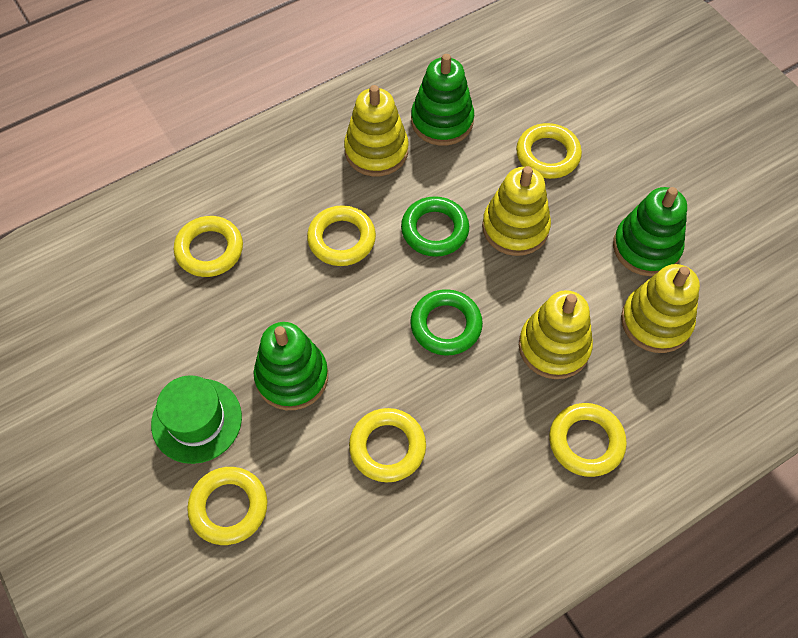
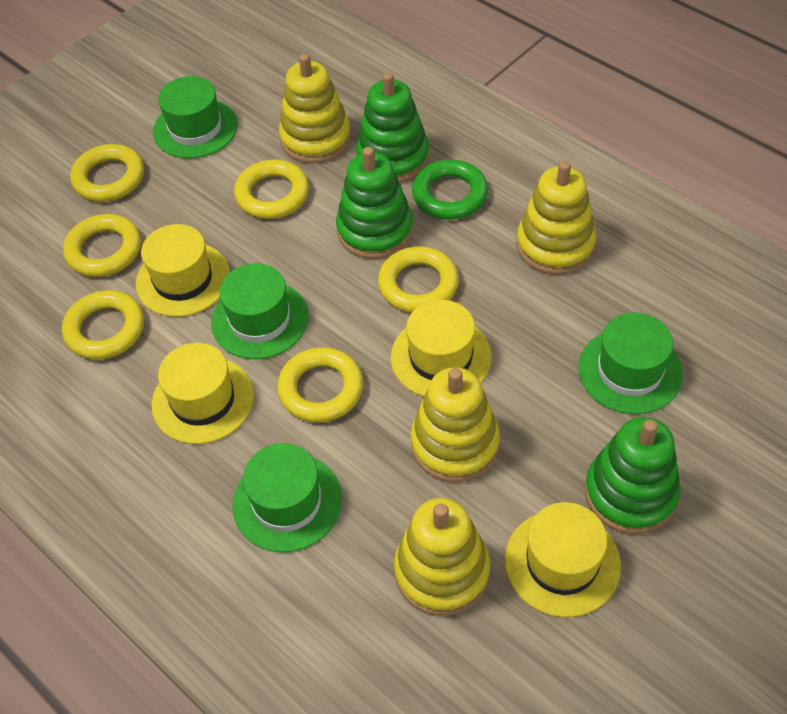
green hat: 1 -> 4
green ring: 2 -> 1
yellow hat: 0 -> 4

